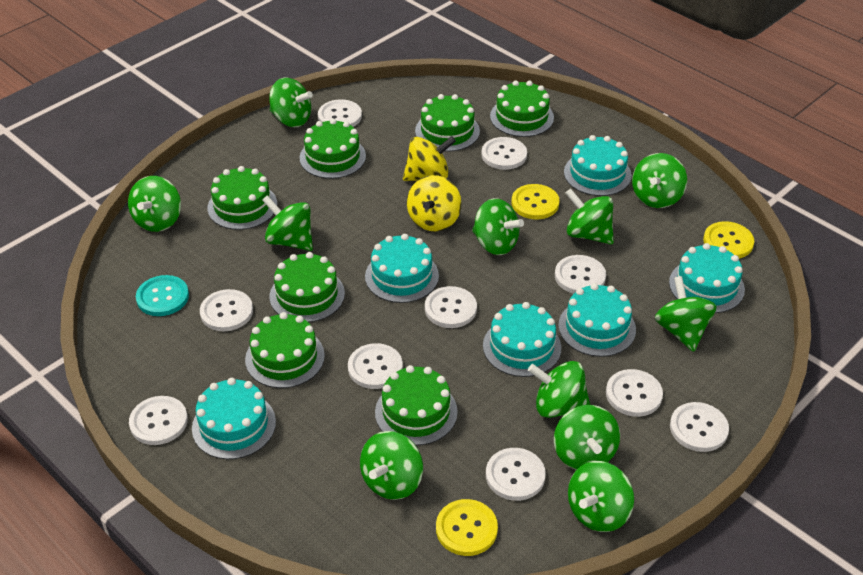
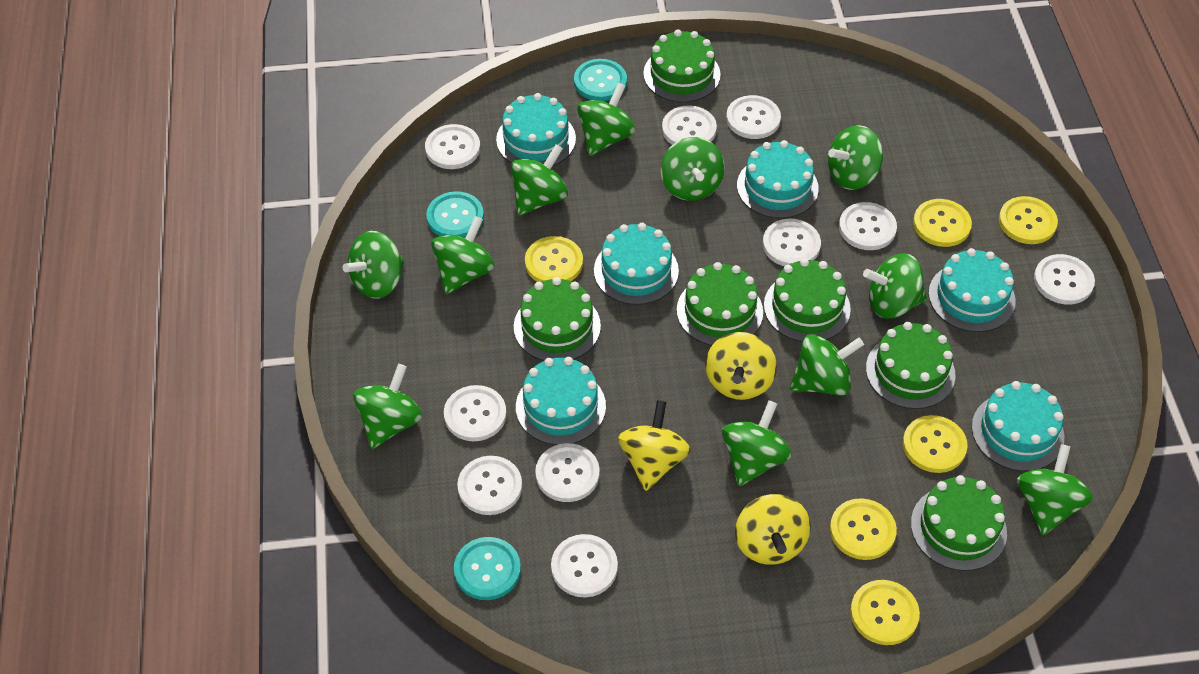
green cake: 7 -> 6
turquoise button: 1 -> 3
yellow button: 3 -> 6
yellow spinning top: 2 -> 3

